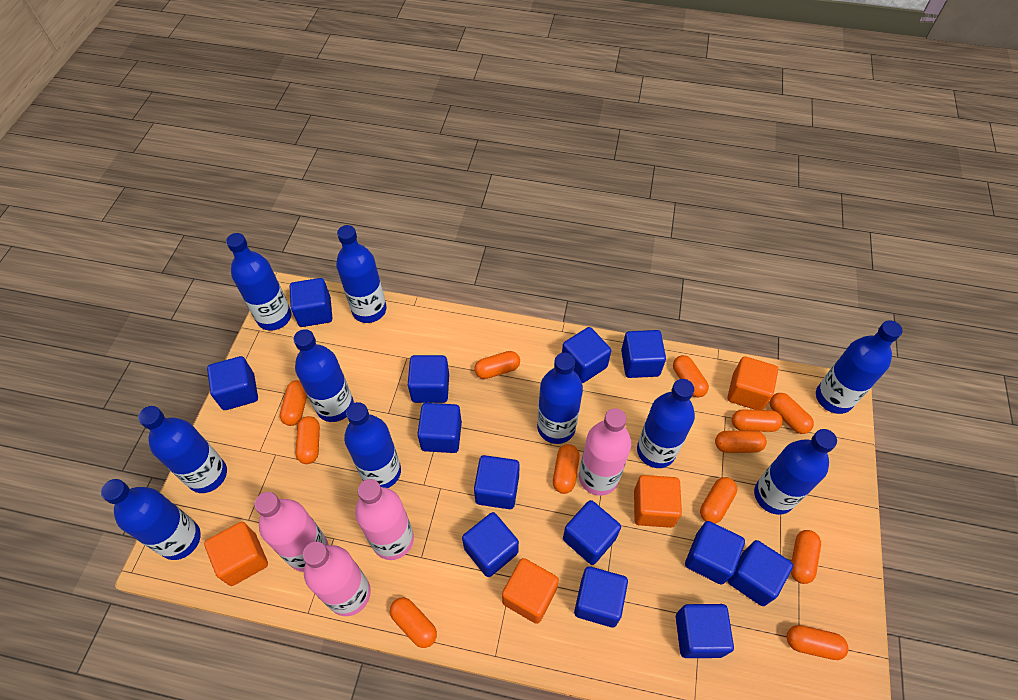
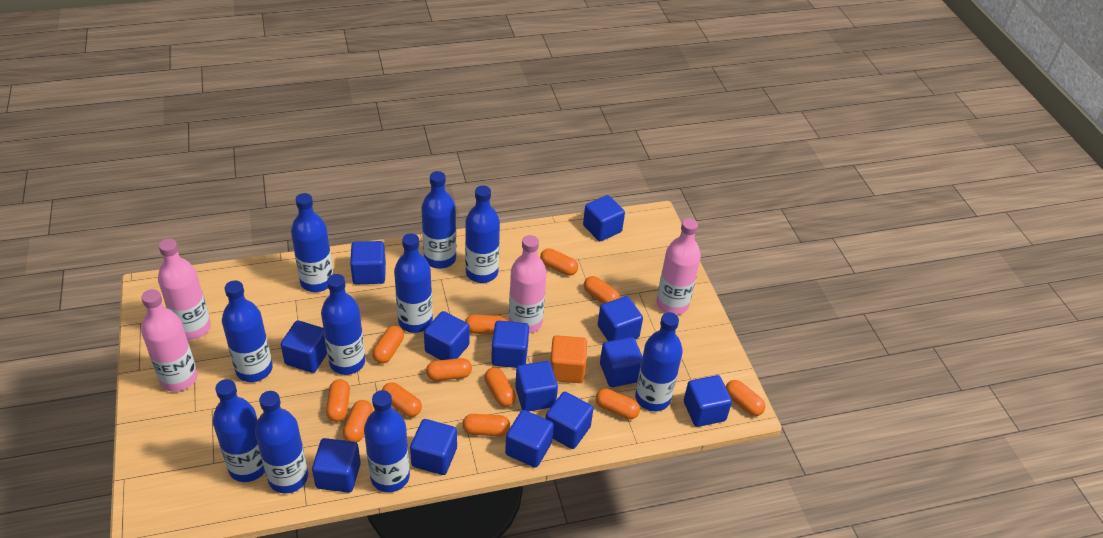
orange cube: 4 -> 1

